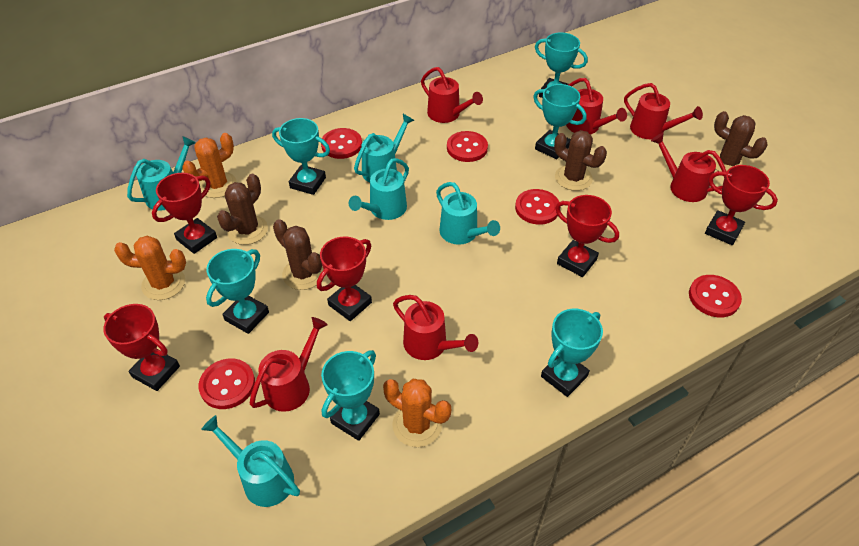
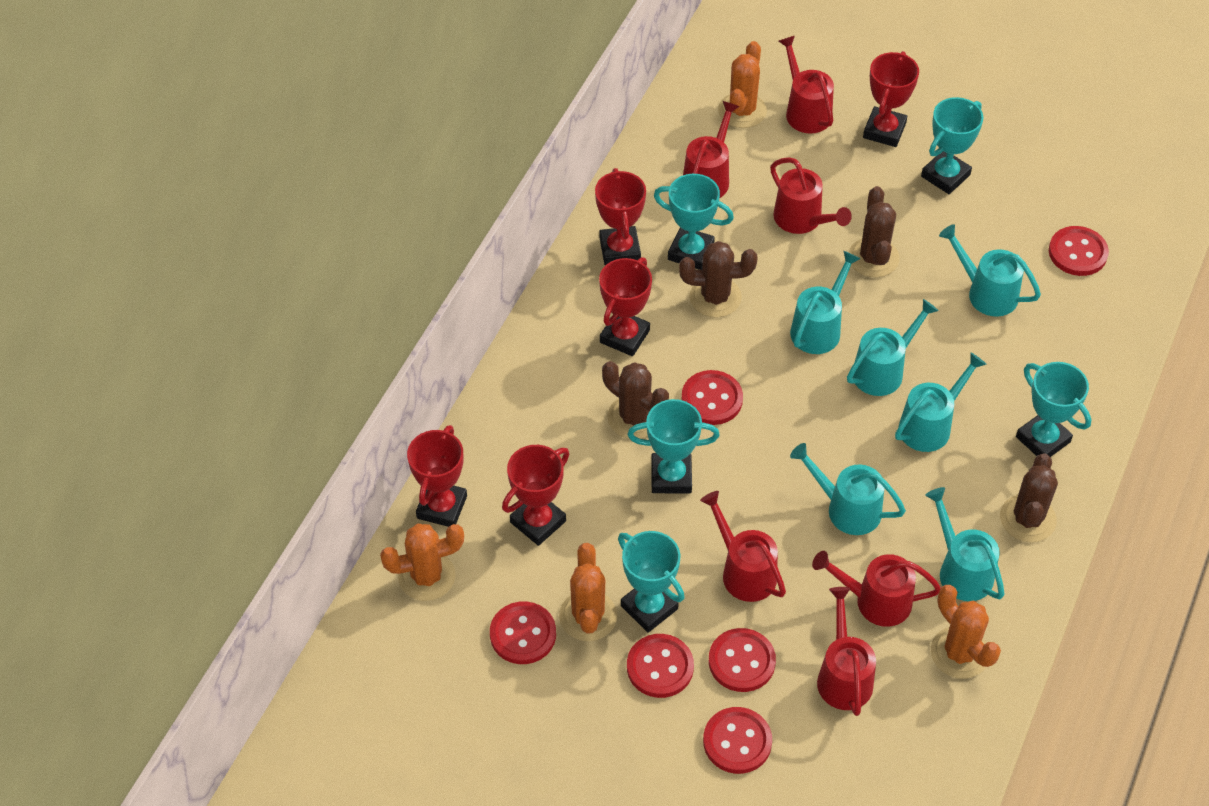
orange cactus: 3 -> 4
red button: 5 -> 6
turquoise trophy: 6 -> 5
turquoise watering can: 5 -> 6

